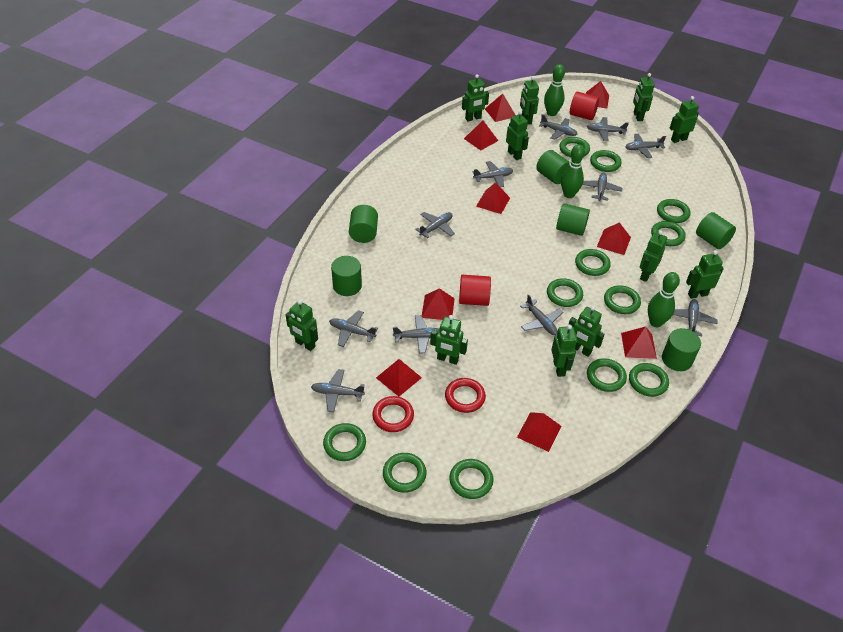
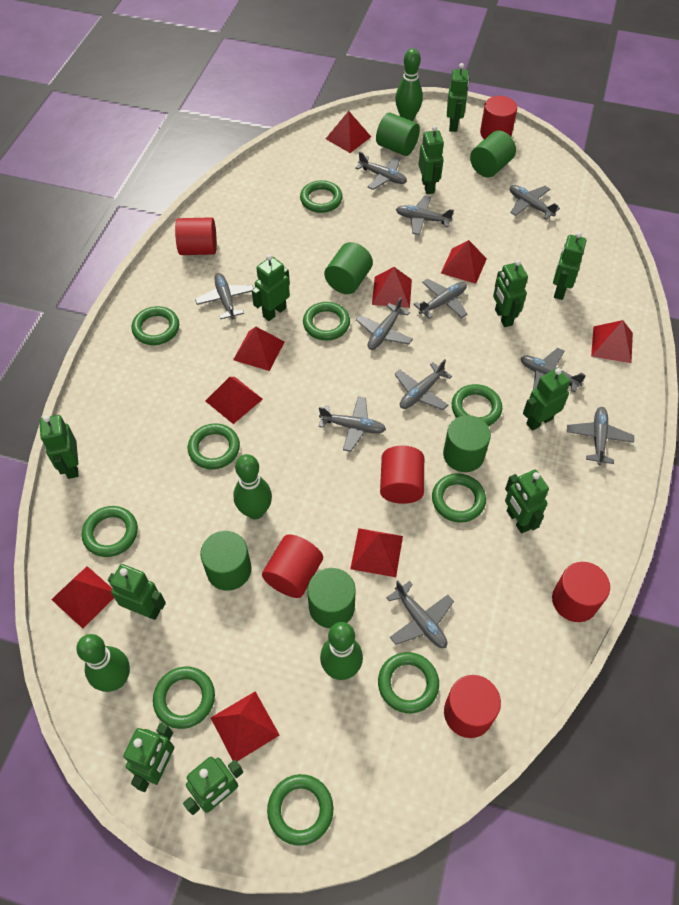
green bowling pin: 3 -> 4
green ring: 12 -> 10
red cylinder: 2 -> 6
red ring: 2 -> 0

